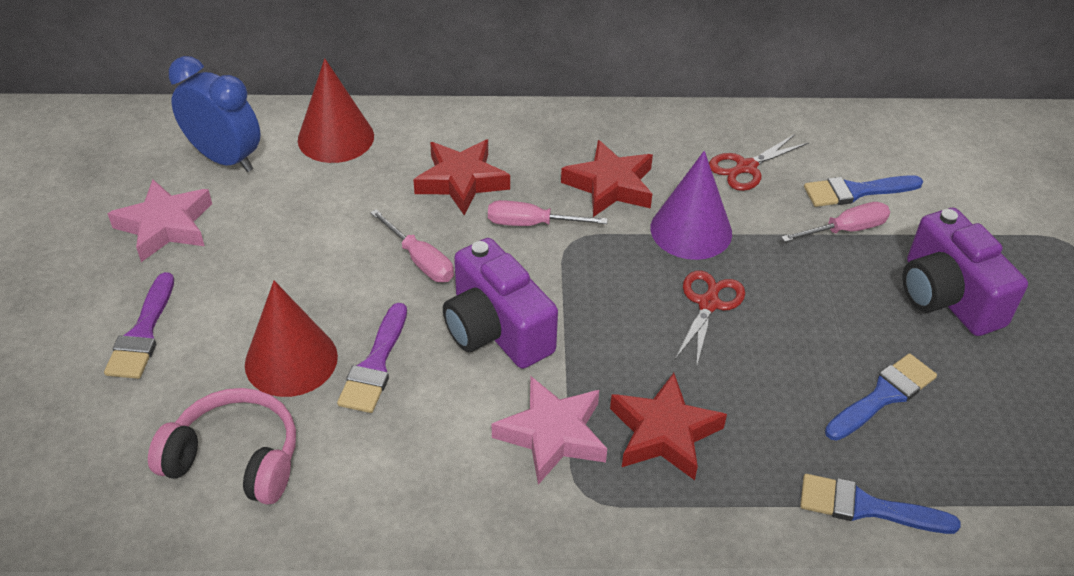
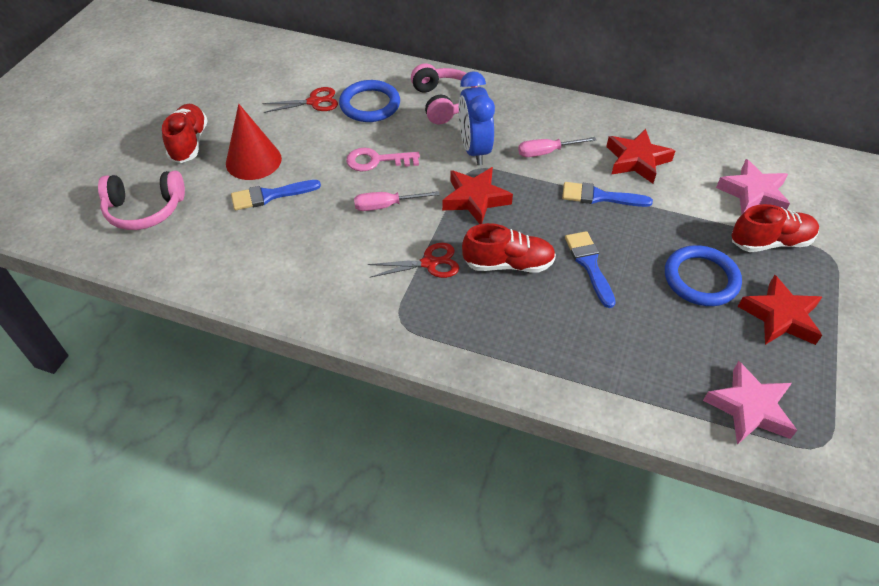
blue ring: 0 -> 2
pink headphones: 1 -> 2
pink key: 0 -> 1
pink screwdriver: 3 -> 2
purple brush: 2 -> 0
purple camera: 2 -> 0
purple cone: 1 -> 0
red cone: 2 -> 1
red shoe: 0 -> 3

